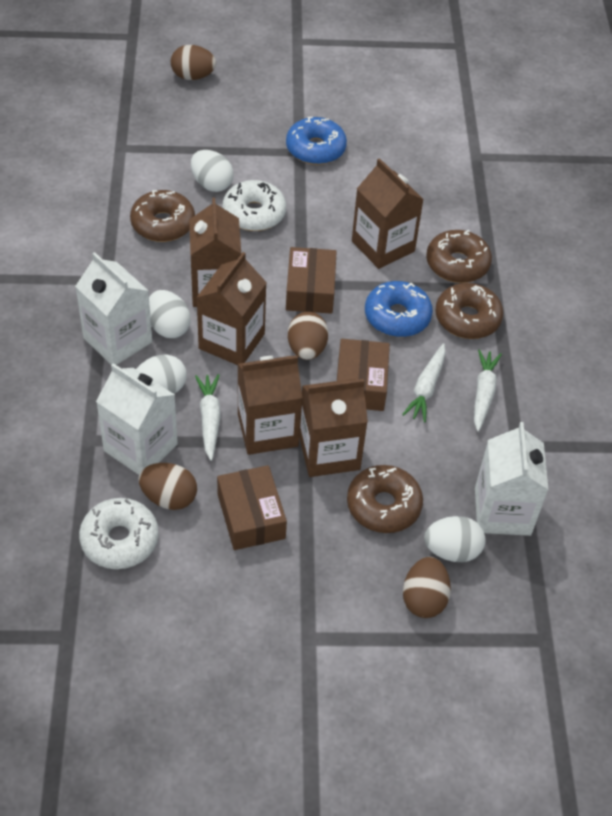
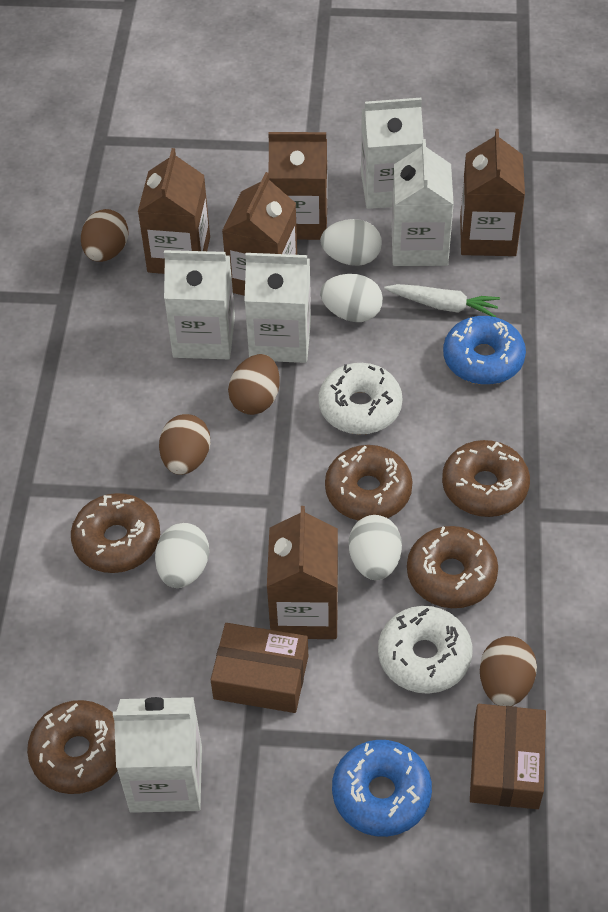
brown box: 3 -> 2
brown donut: 4 -> 5
white carrot: 3 -> 1
white carton: 3 -> 5

